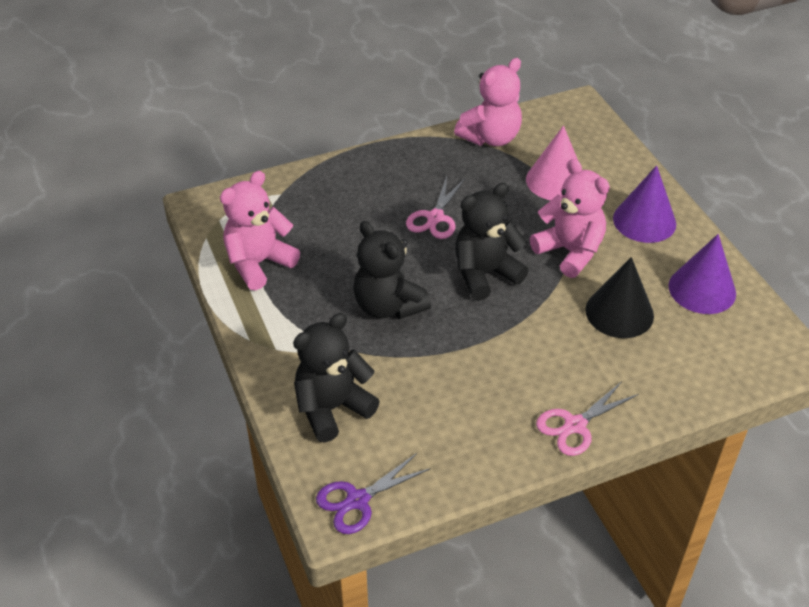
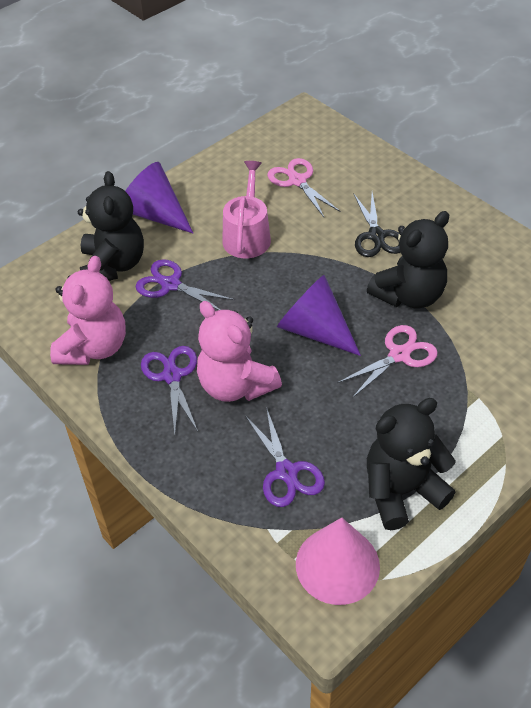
black cone: 1 -> 0
black scissors: 0 -> 1
pink teddy bear: 3 -> 2
pink watering can: 0 -> 1
purple scissors: 1 -> 3

